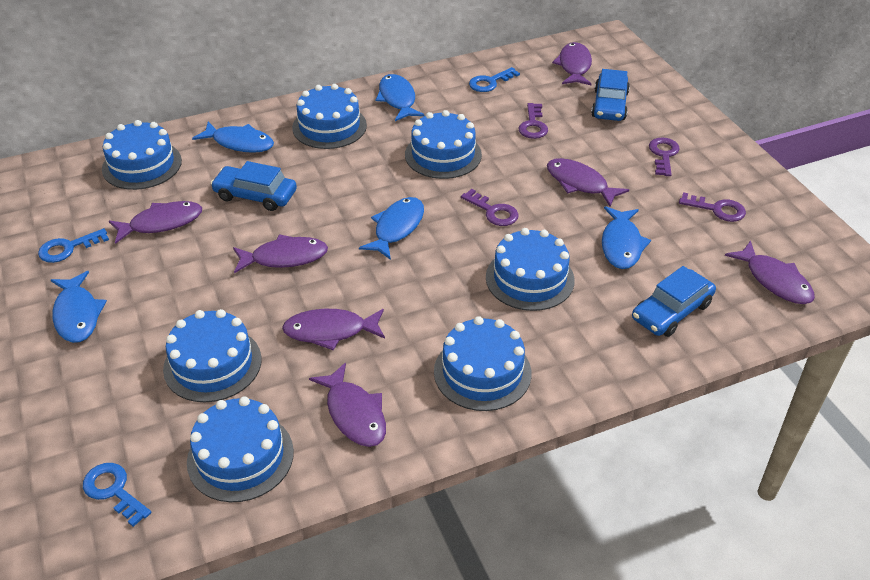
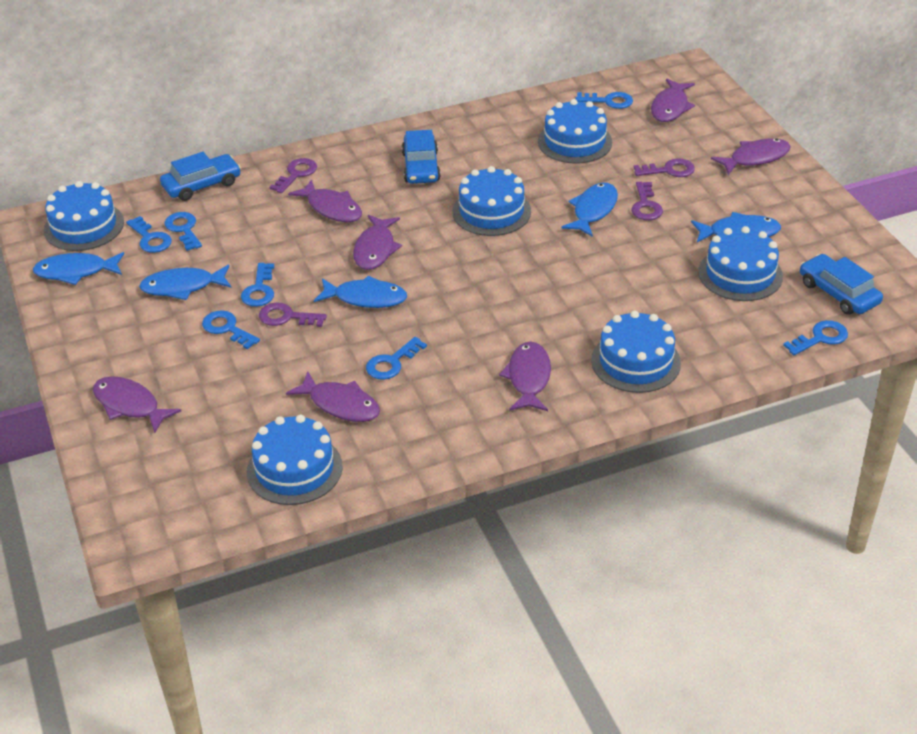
blue cake: 7 -> 6
blue key: 3 -> 7

